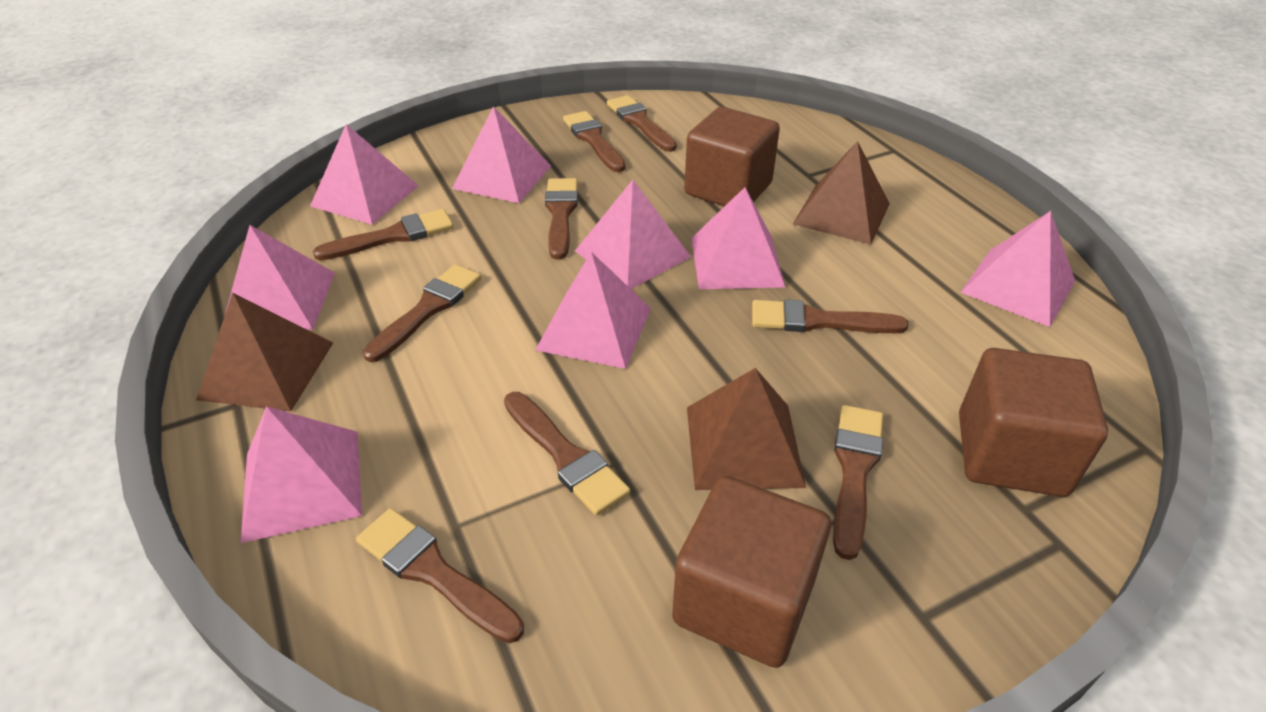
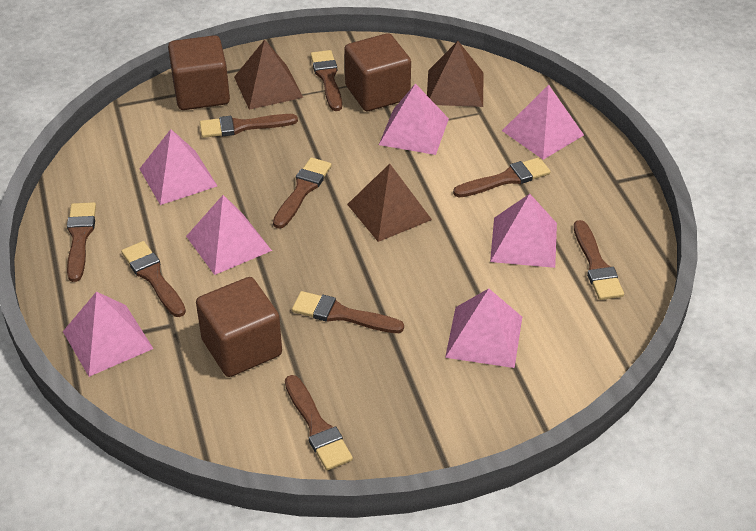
pink pyramid: 8 -> 7

